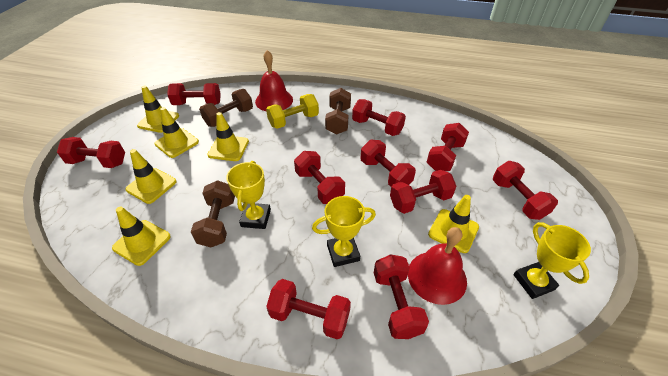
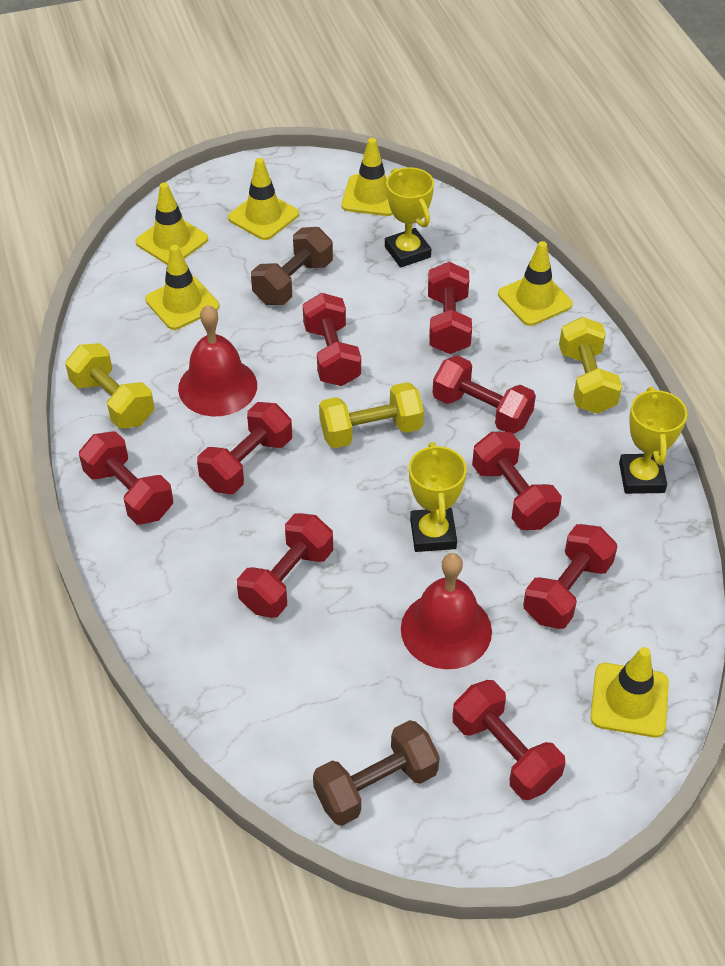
brown dumbbell: 3 -> 2
red dumbbell: 10 -> 9
yellow dumbbell: 1 -> 3

